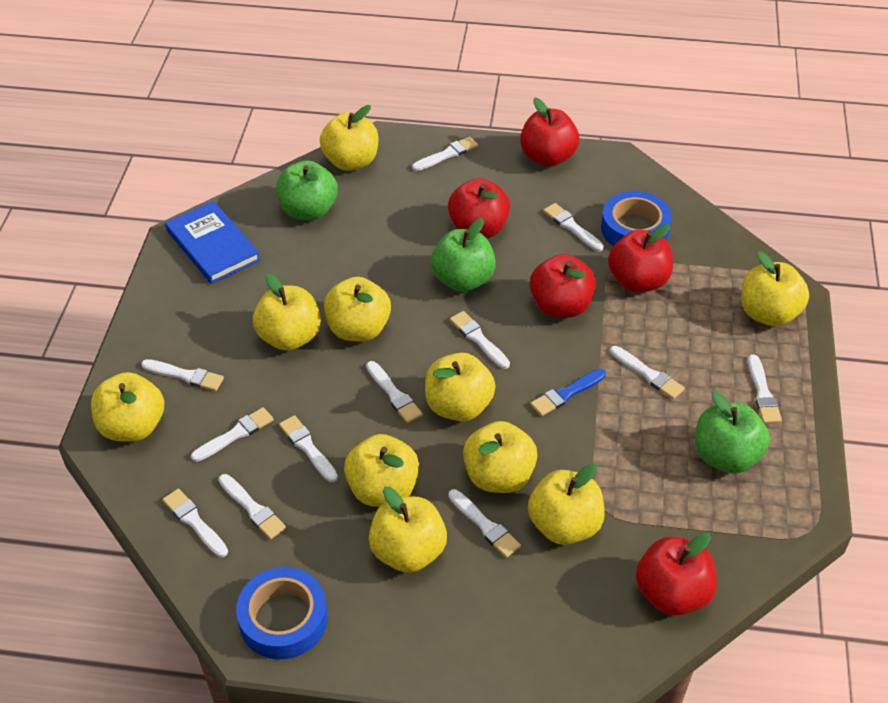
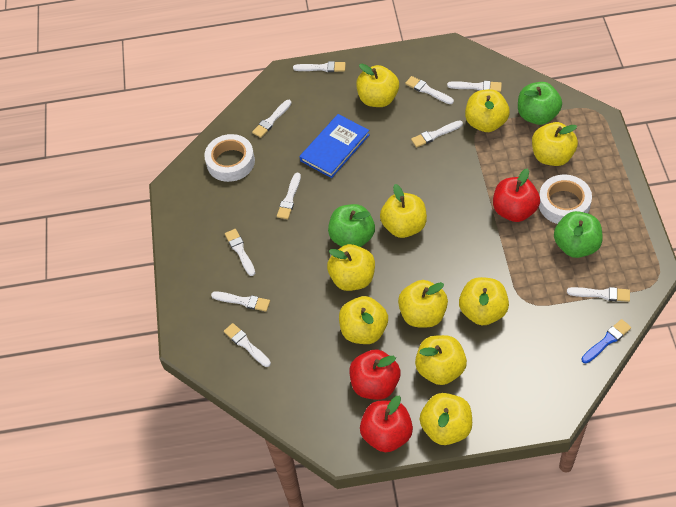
blue tape: 2 -> 0
red apple: 5 -> 3
white brush: 12 -> 10
white tape: 0 -> 2

